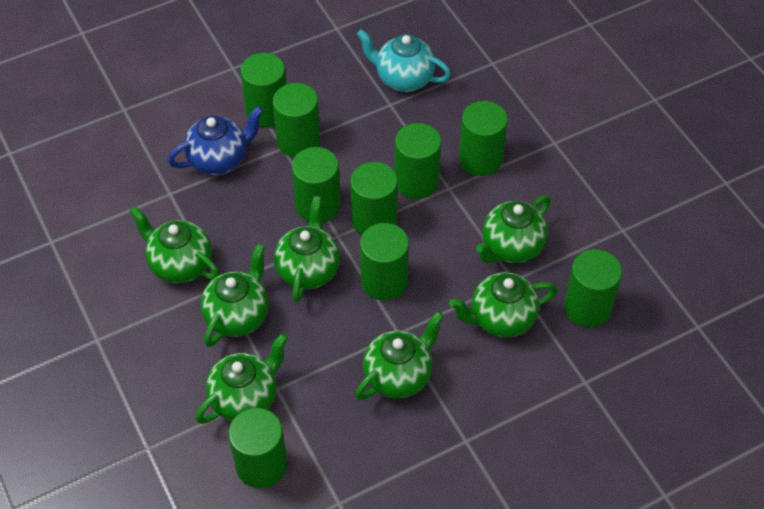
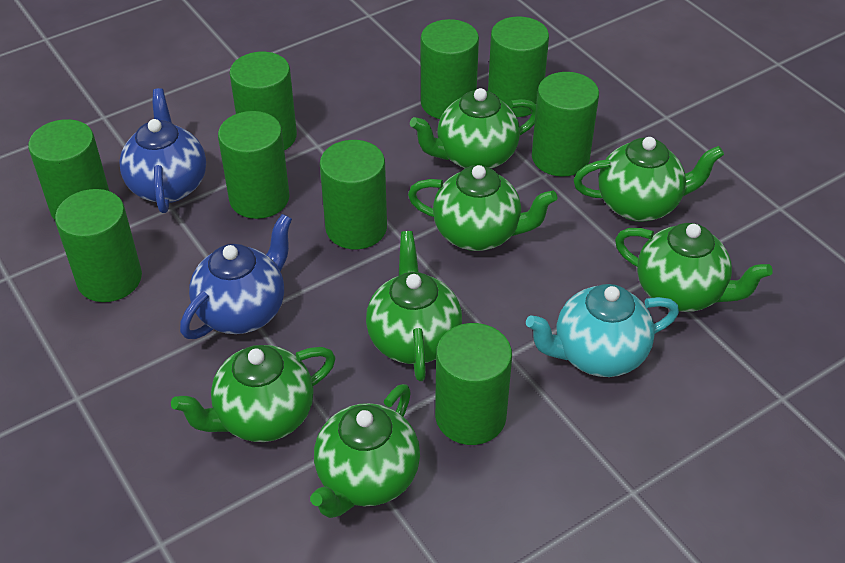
blue teapot: 1 -> 2

